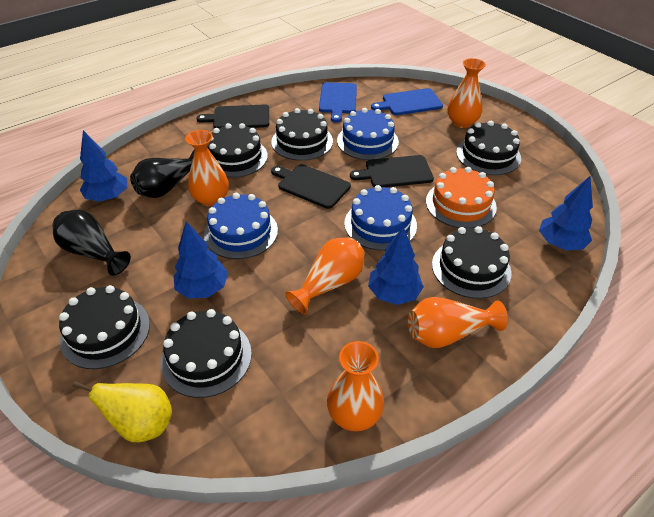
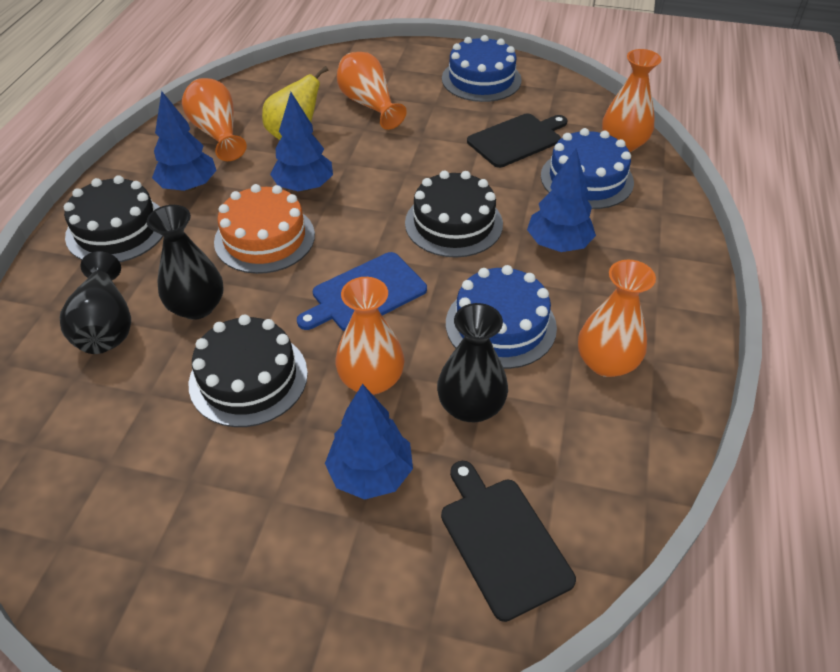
black cake: 6 -> 3
black cutting board: 3 -> 2
black vase: 2 -> 3
blue cutting board: 2 -> 1

